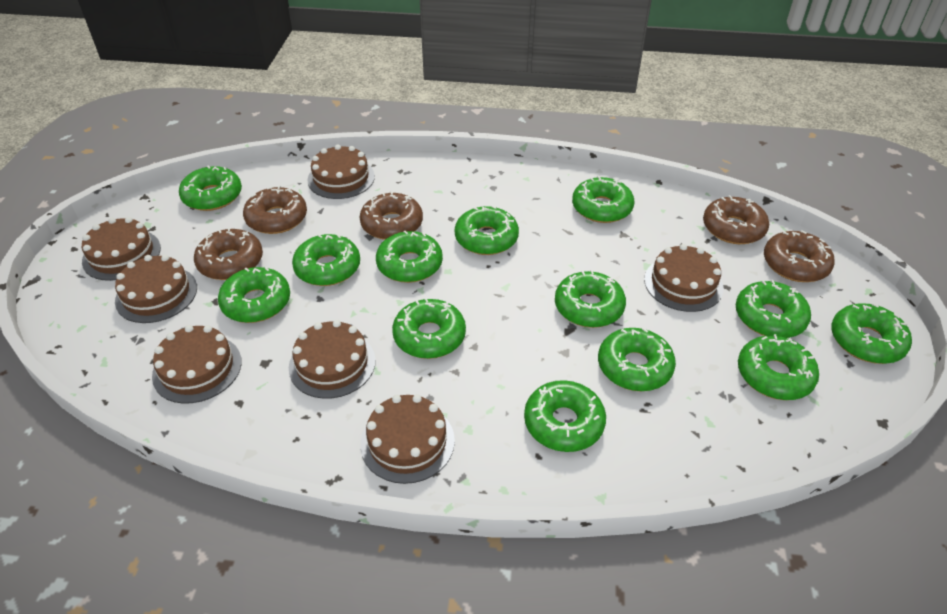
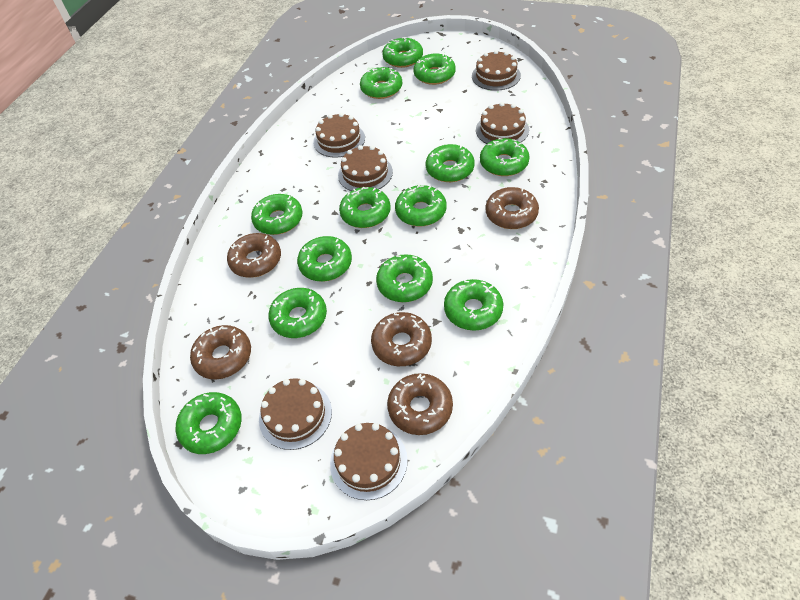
brown cake: 7 -> 6

